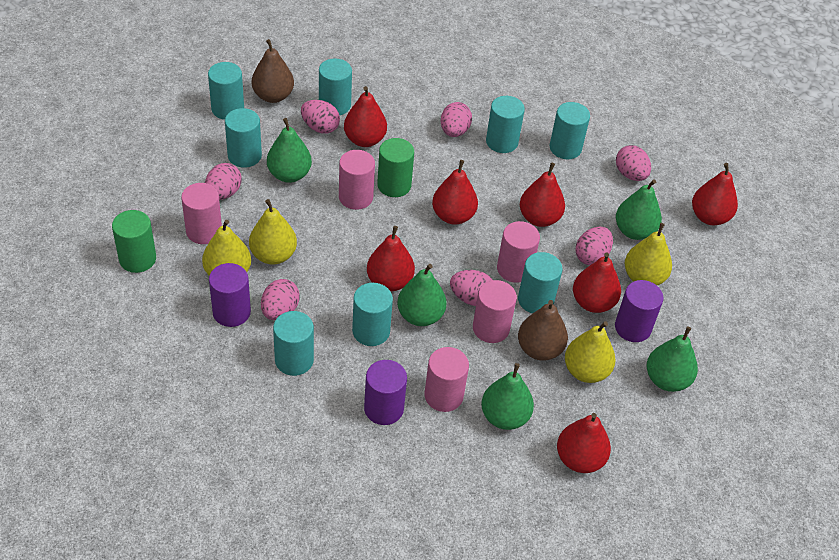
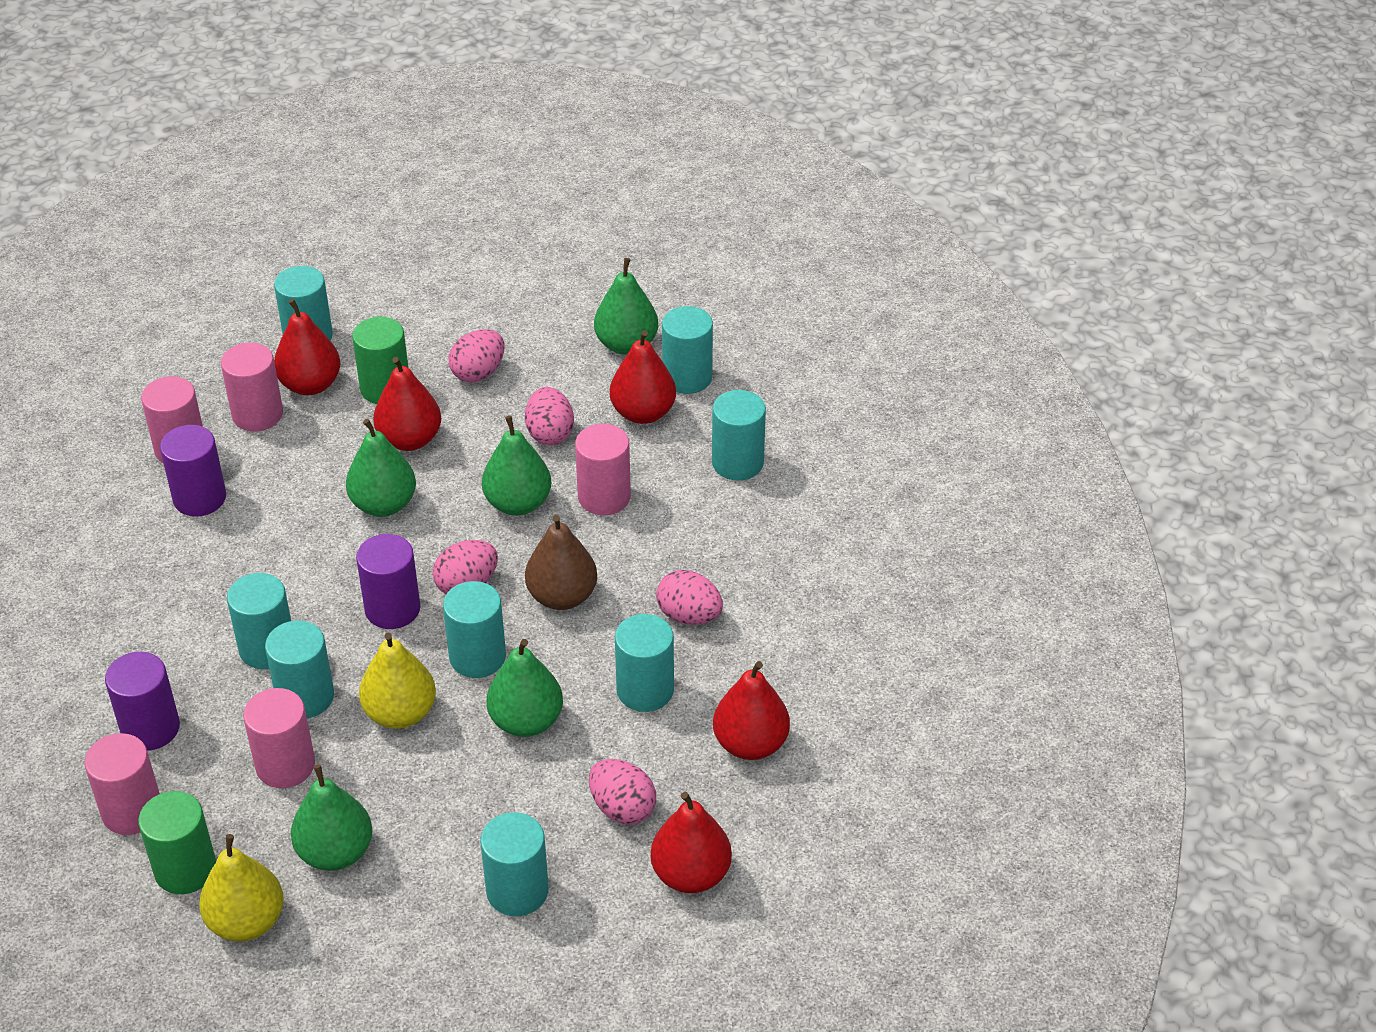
brown pear: 2 -> 1
pink egg: 7 -> 5
red pear: 7 -> 5
yellow pear: 4 -> 2

